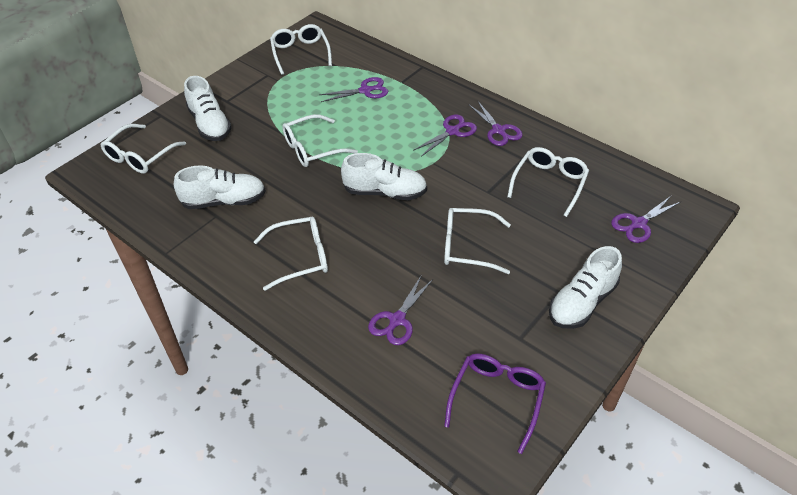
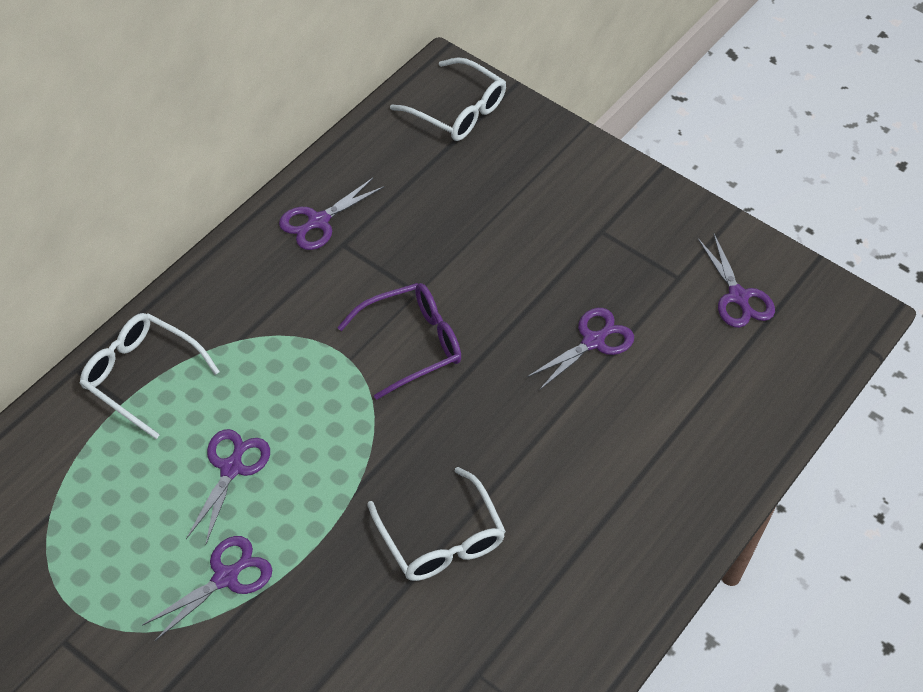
white glasses: 6 -> 3
white shoe: 4 -> 0

